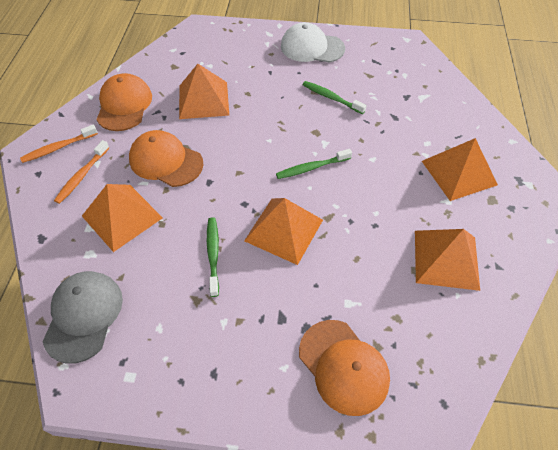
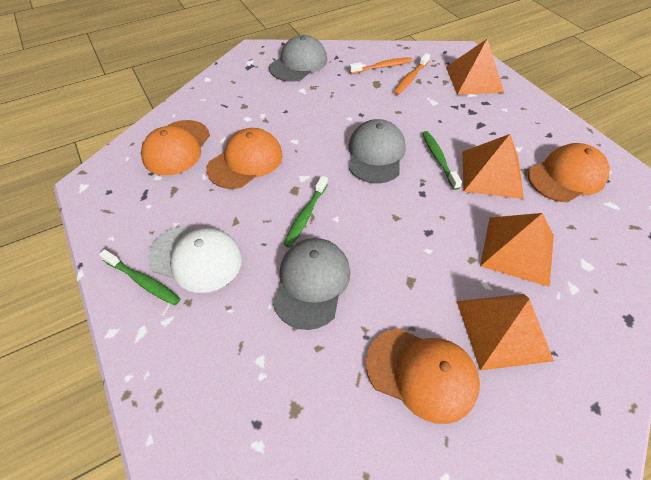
grey cap: 1 -> 3
orange cap: 3 -> 4
orange pyramid: 5 -> 4

